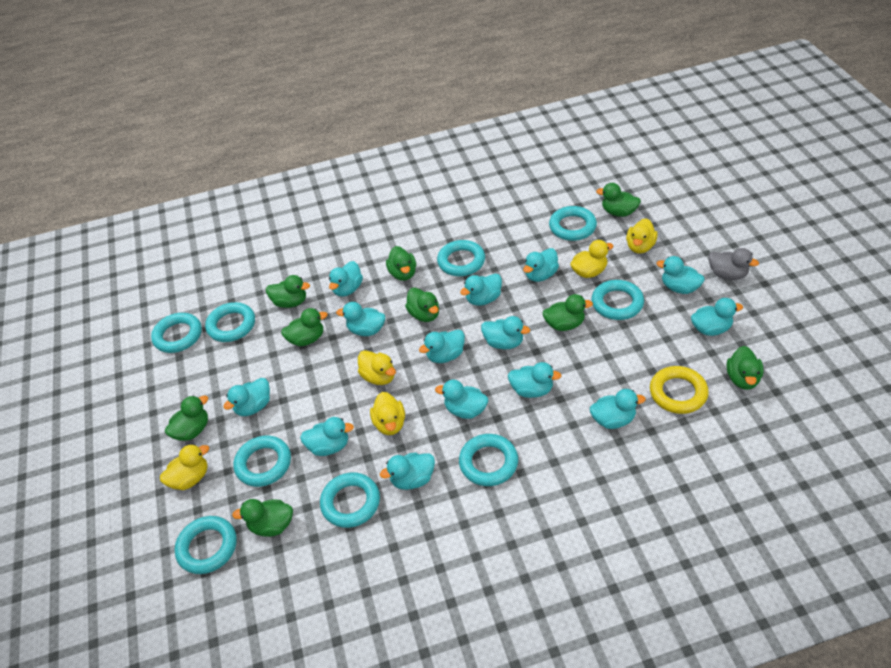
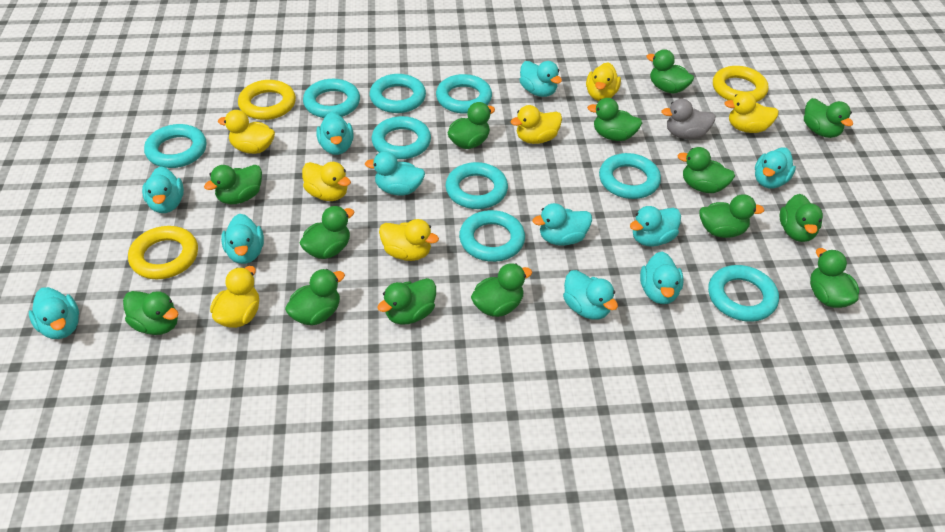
green duck: 9 -> 14
turquoise duck: 14 -> 11
yellow duck: 5 -> 7
yellow ring: 1 -> 3

